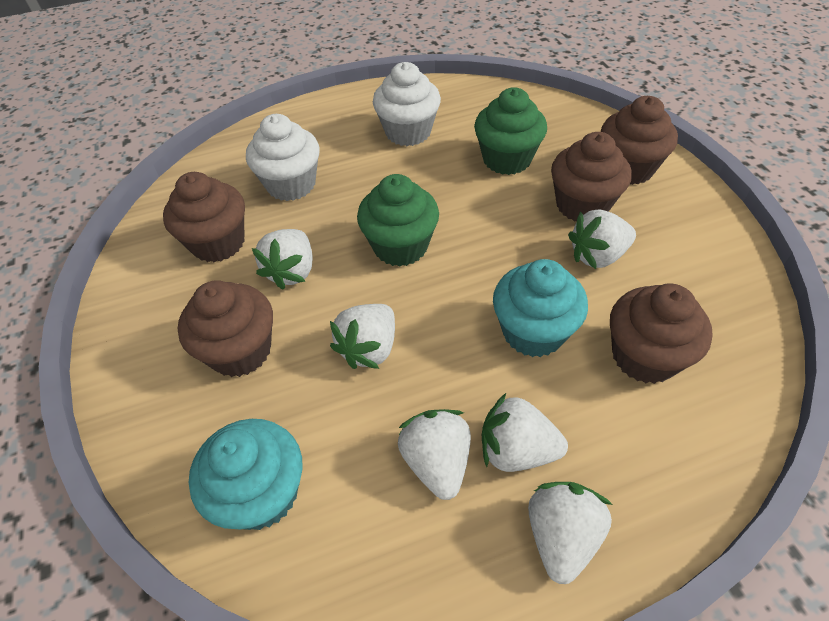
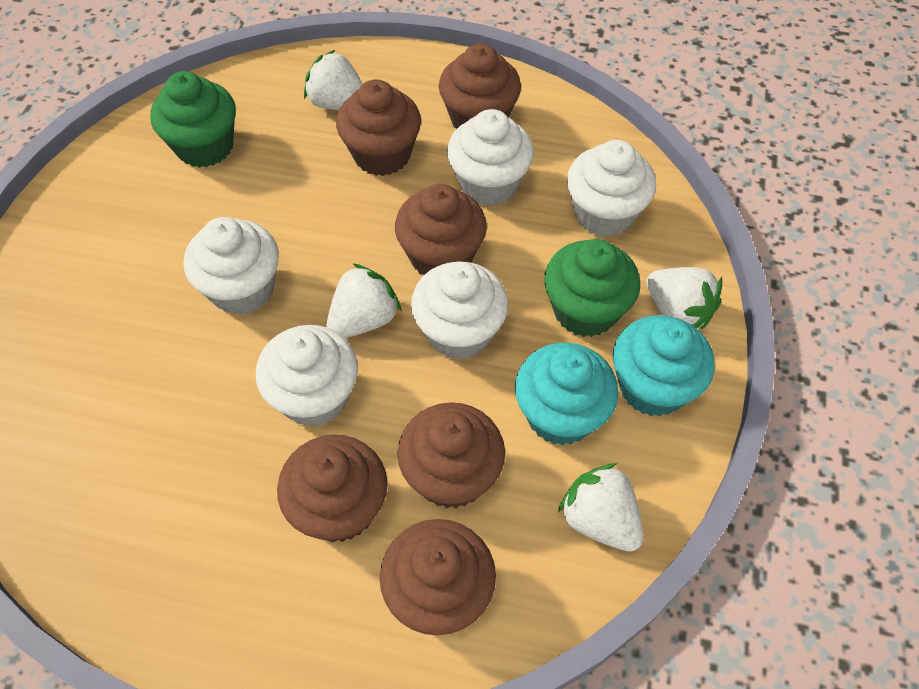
brown cupcake: 5 -> 6
white cupcake: 2 -> 5
white strawberry: 6 -> 4

